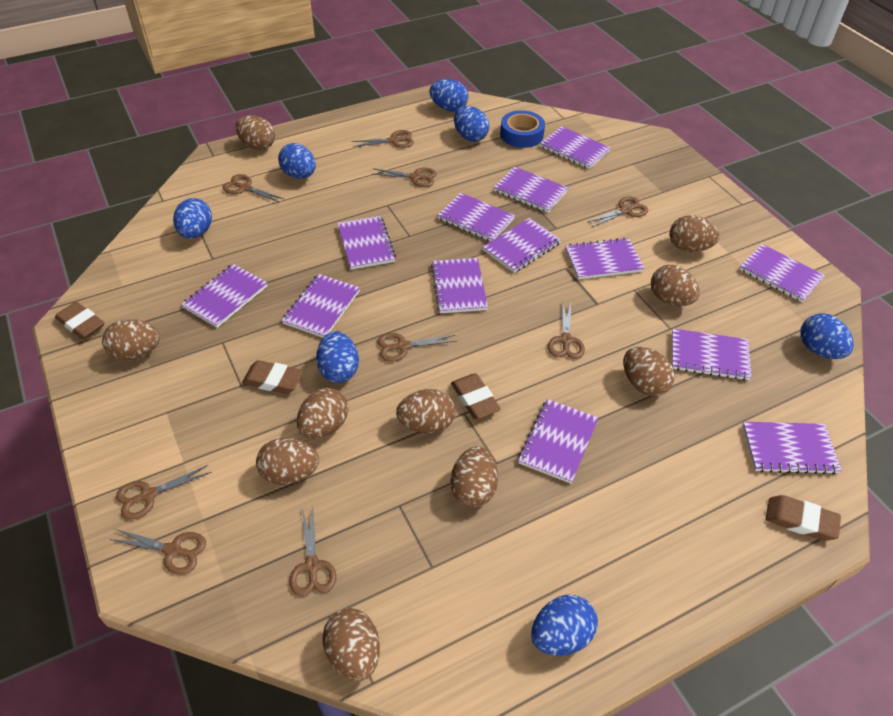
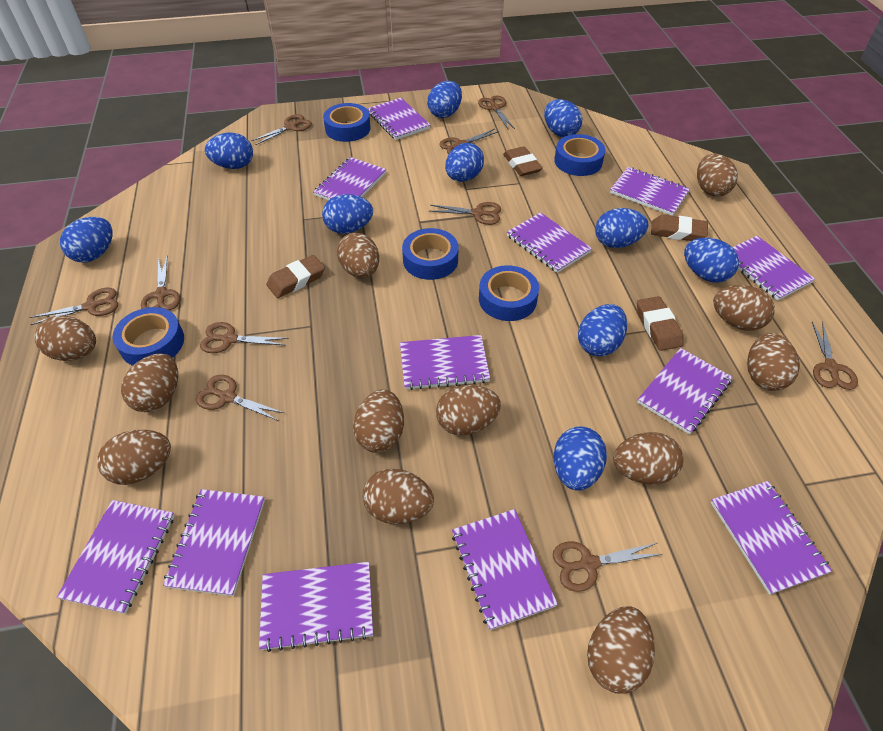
blue egg: 7 -> 10
blue tape: 1 -> 5
brown egg: 10 -> 12
brown scissors: 9 -> 10
purple notebook: 13 -> 12

